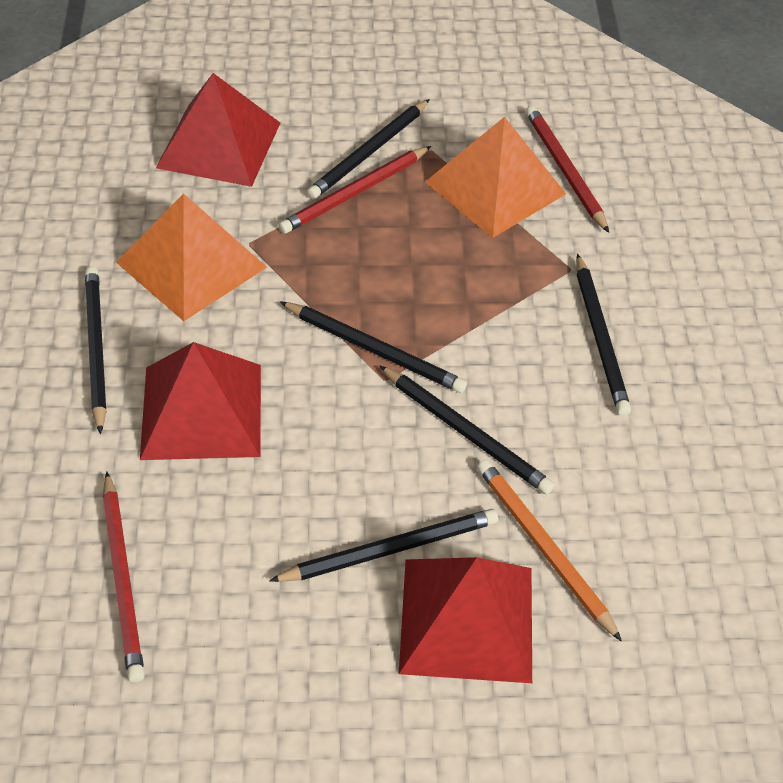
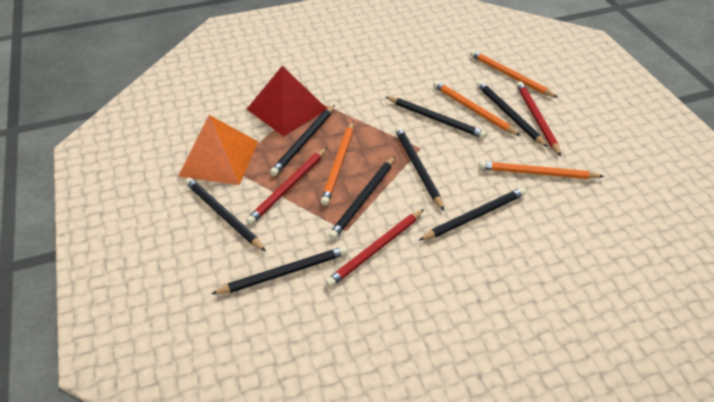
black pencil: 6 -> 8
orange pencil: 1 -> 4
orange pyramid: 2 -> 1
red pyramid: 3 -> 1

